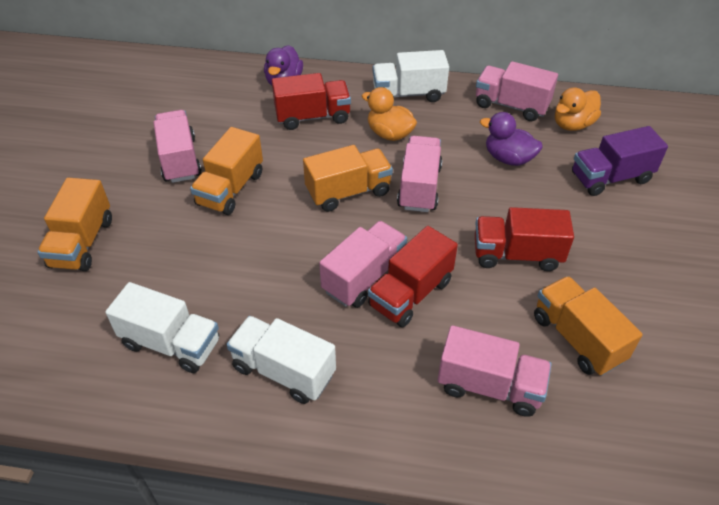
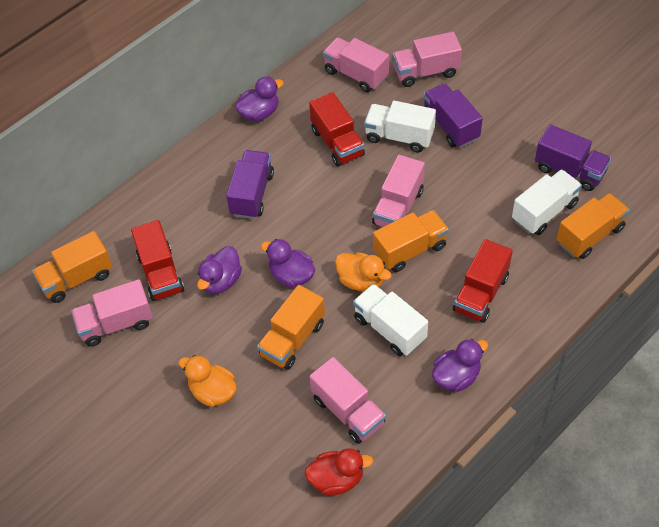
purple duck: 2 -> 4
purple truck: 1 -> 3
red duck: 0 -> 1

